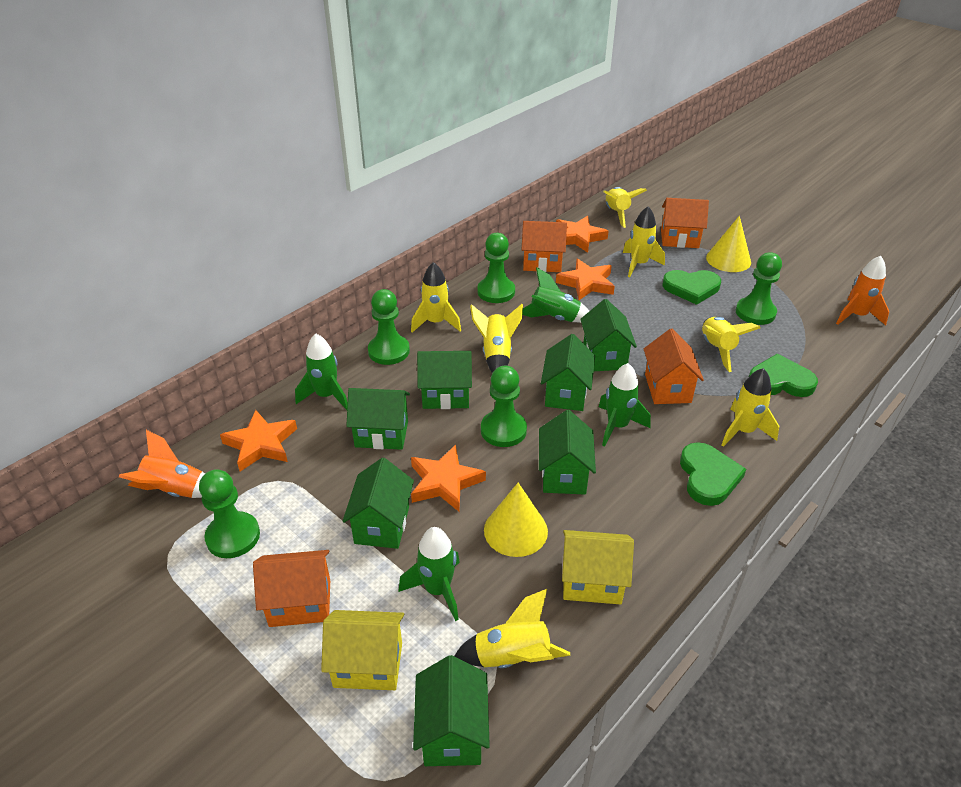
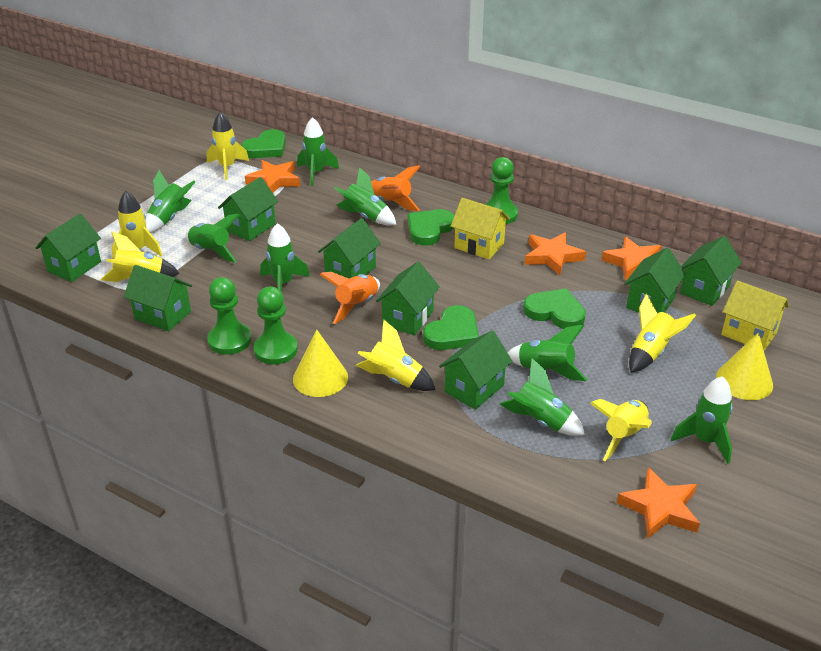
green heart: 3 -> 4
green house: 7 -> 8
green pawn: 5 -> 3
green rocket: 4 -> 8
orange house: 4 -> 0
yellow rocket: 7 -> 6

